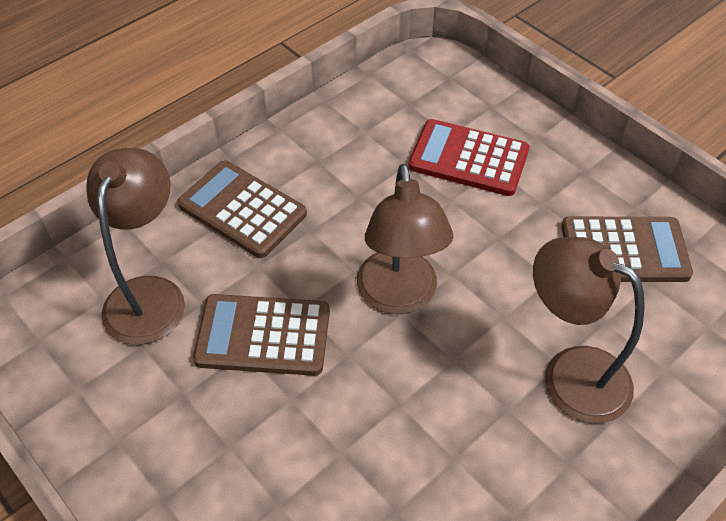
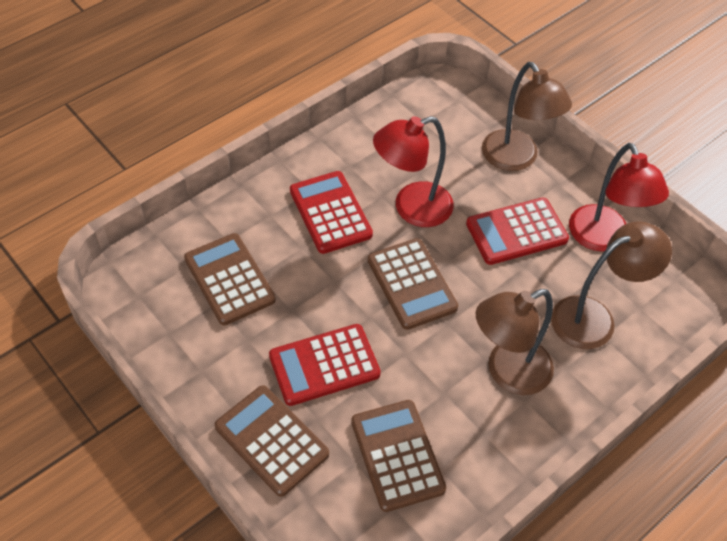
brown calculator: 3 -> 4
red calculator: 1 -> 3
red lamp: 0 -> 2

